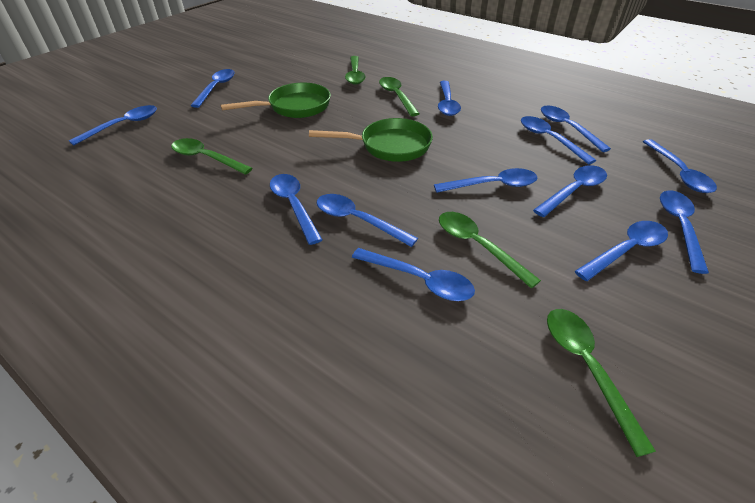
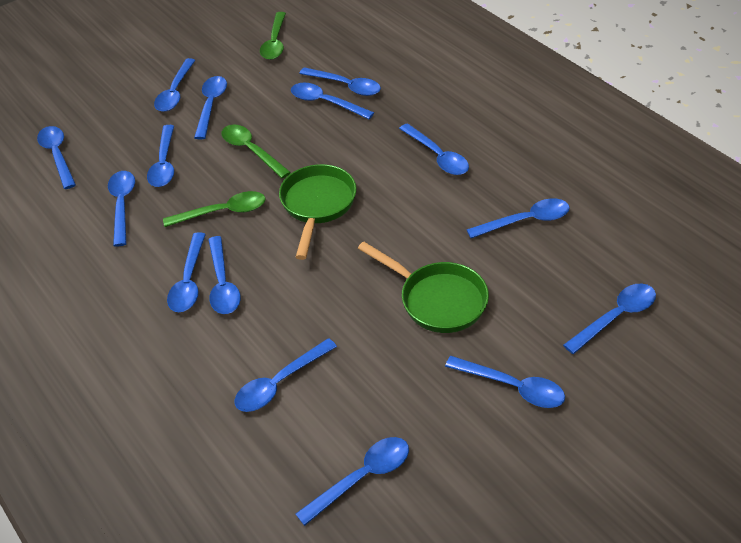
blue spoon: 13 -> 15
green spoon: 5 -> 3

